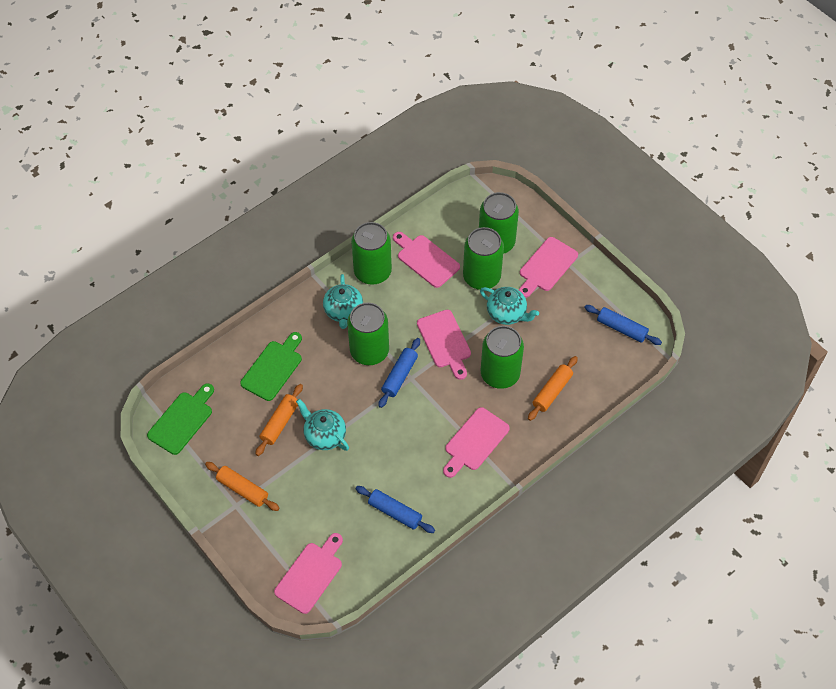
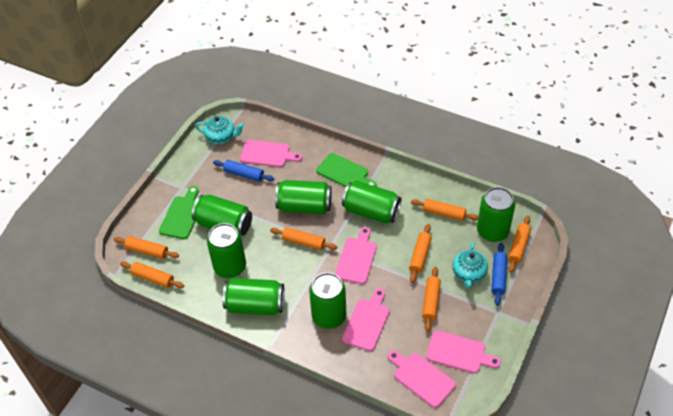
blue rolling pin: 3 -> 2
green can: 5 -> 7
orange rolling pin: 3 -> 7
turquoise teapot: 3 -> 2

